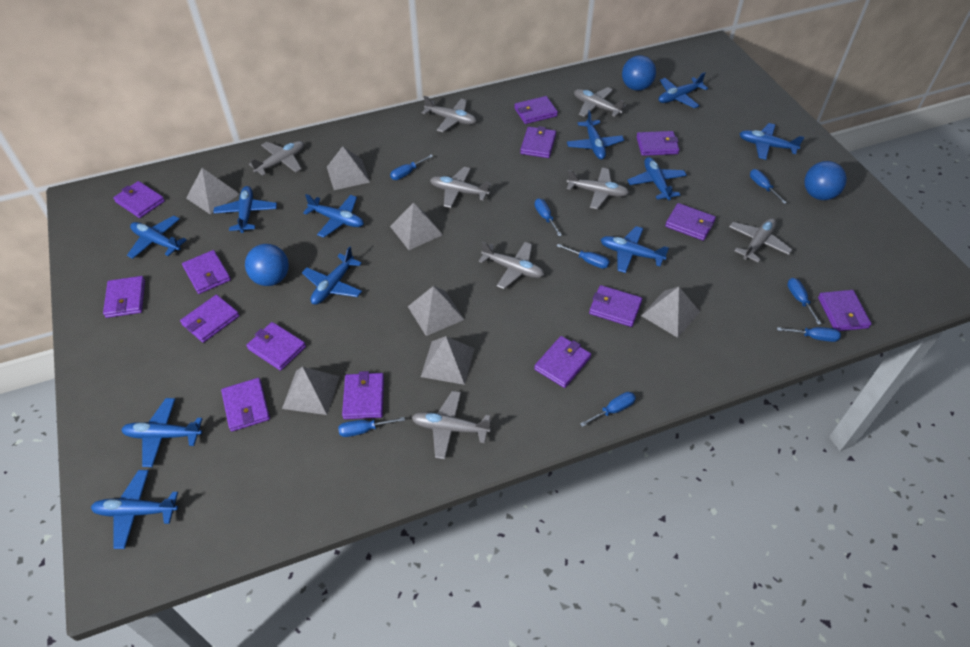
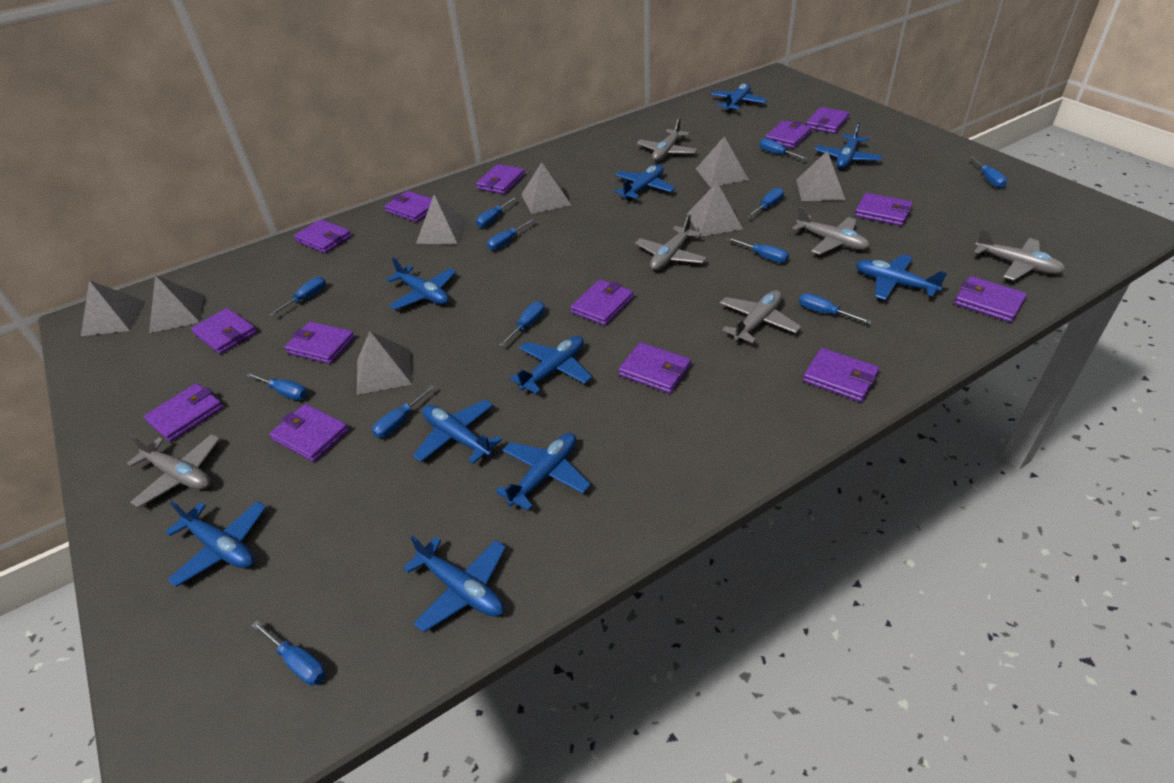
blue ball: 3 -> 0
blue plane: 11 -> 10
blue screwdriver: 8 -> 12
grey plane: 8 -> 6
grey pyramid: 7 -> 8

